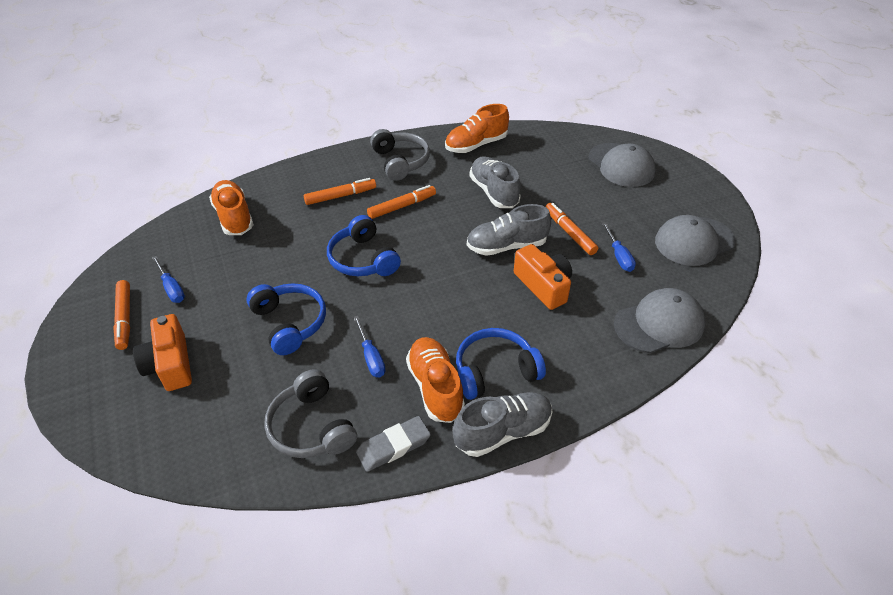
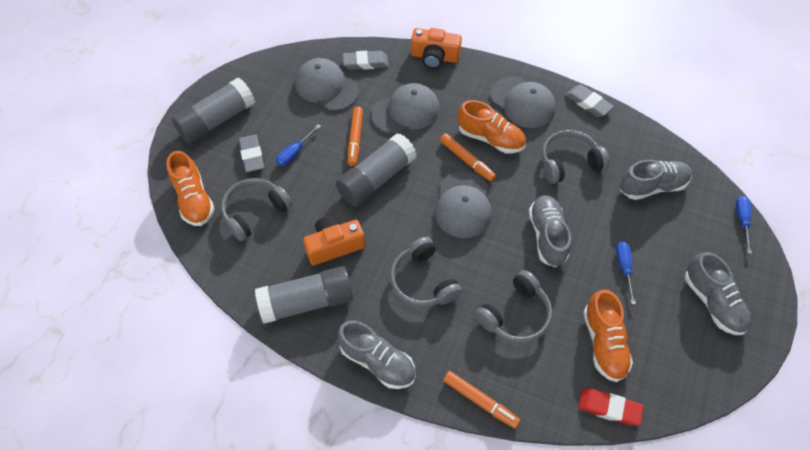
blue headphones: 3 -> 0
grey cap: 3 -> 4
grey eraser: 1 -> 3
grey glue stick: 0 -> 3
grey headphones: 2 -> 4
grey shoe: 3 -> 4
orange marker: 4 -> 3
red eraser: 0 -> 1

